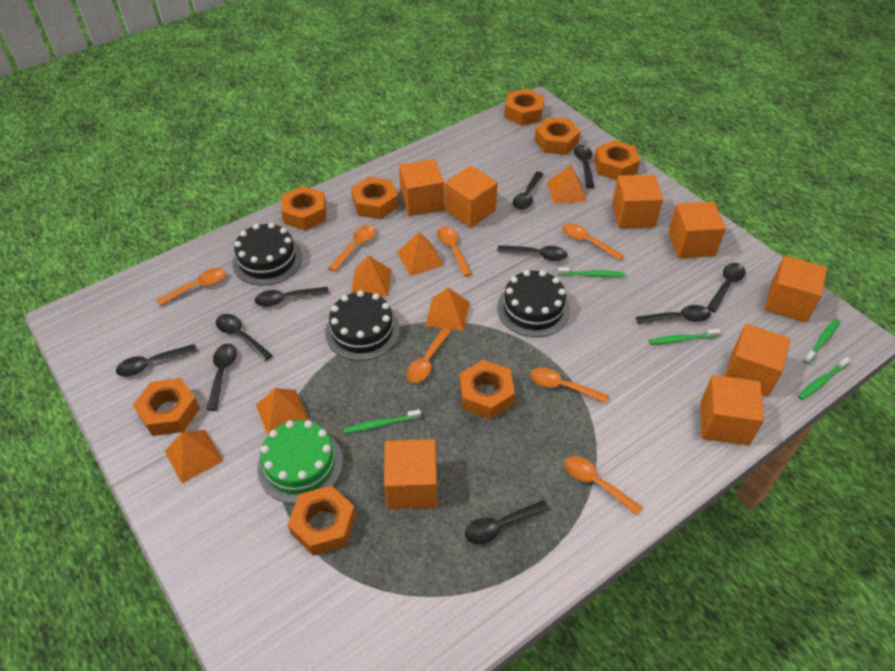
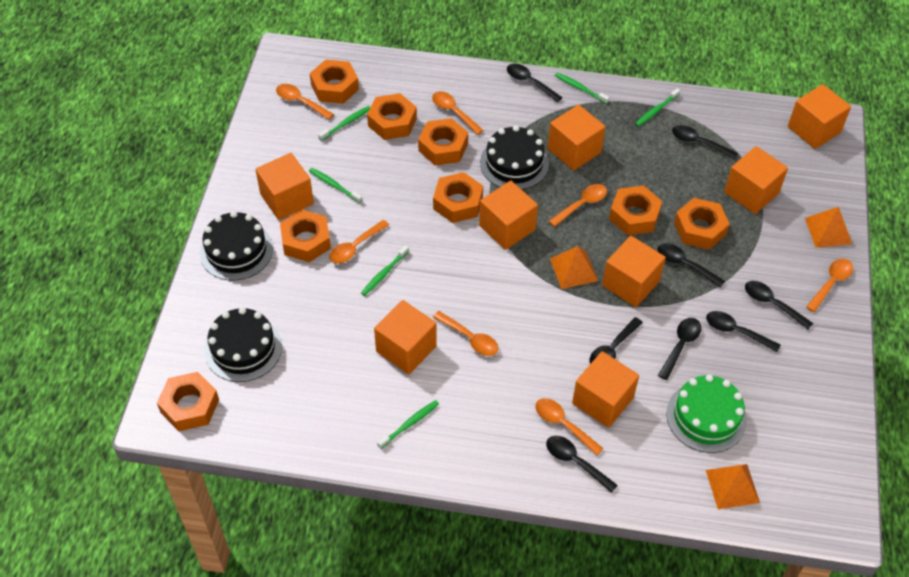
black spoon: 10 -> 8
green toothbrush: 5 -> 6
orange pyramid: 6 -> 3

